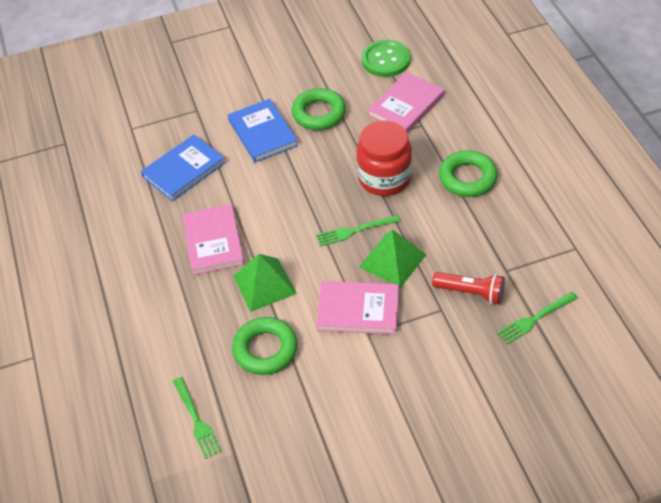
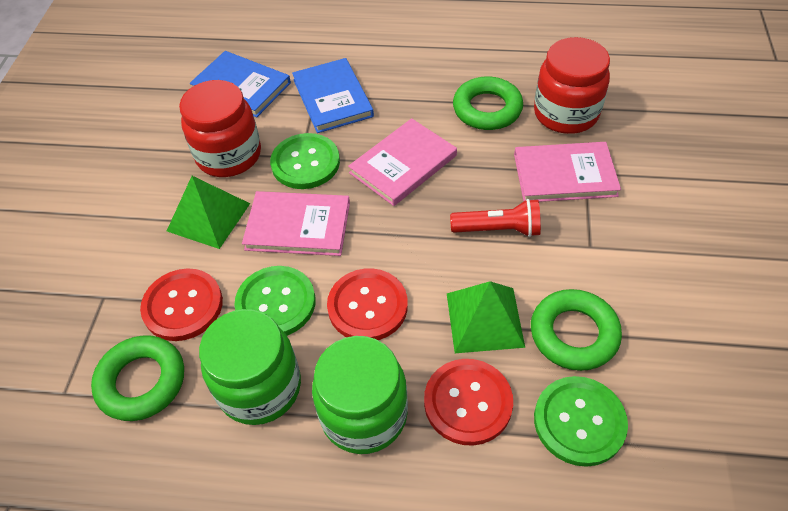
green button: 1 -> 3
green fork: 3 -> 0
green jar: 0 -> 2
red button: 0 -> 3
red jar: 1 -> 2

